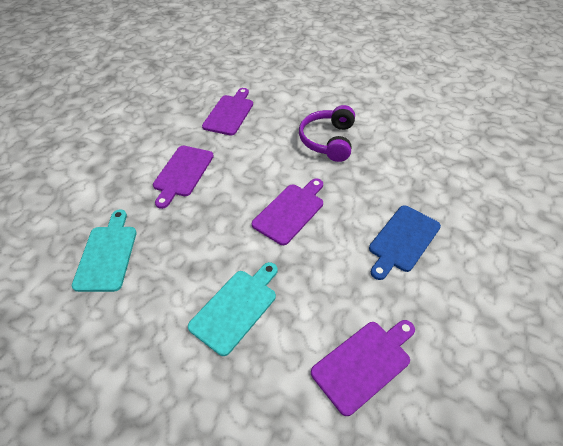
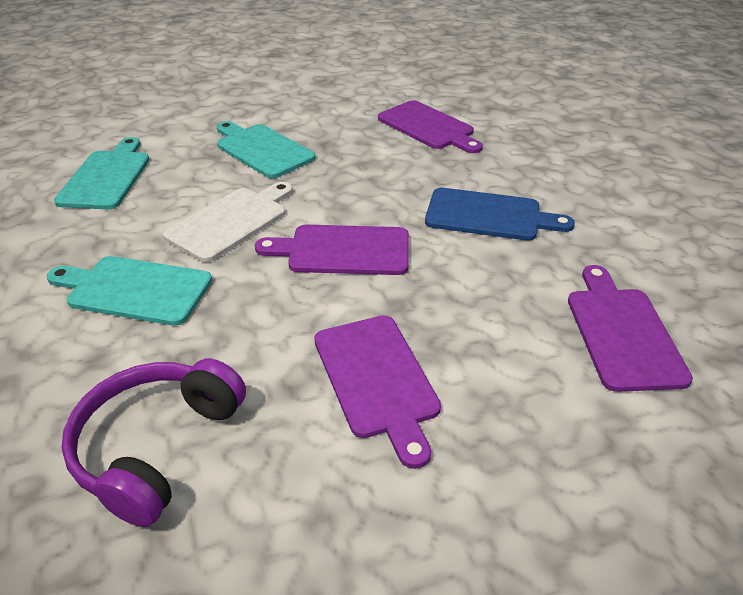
turquoise cutting board: 2 -> 3
white cutting board: 0 -> 1

